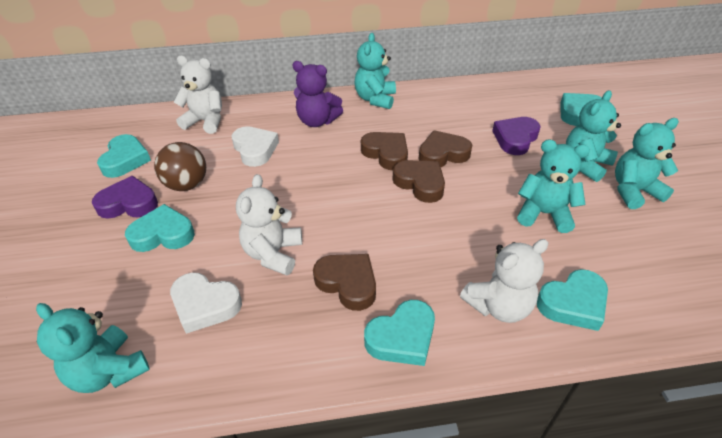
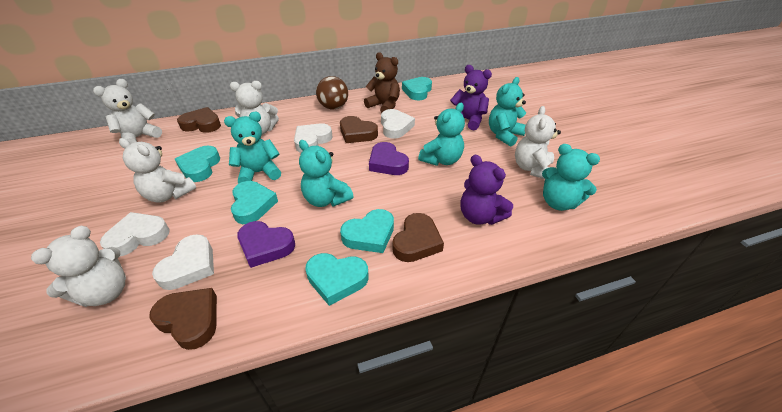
brown teddy bear: 0 -> 1
purple teddy bear: 1 -> 2
white heart: 2 -> 4
white teddy bear: 3 -> 5

